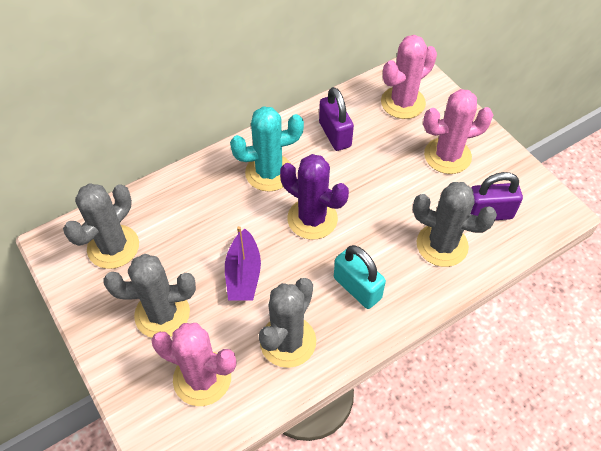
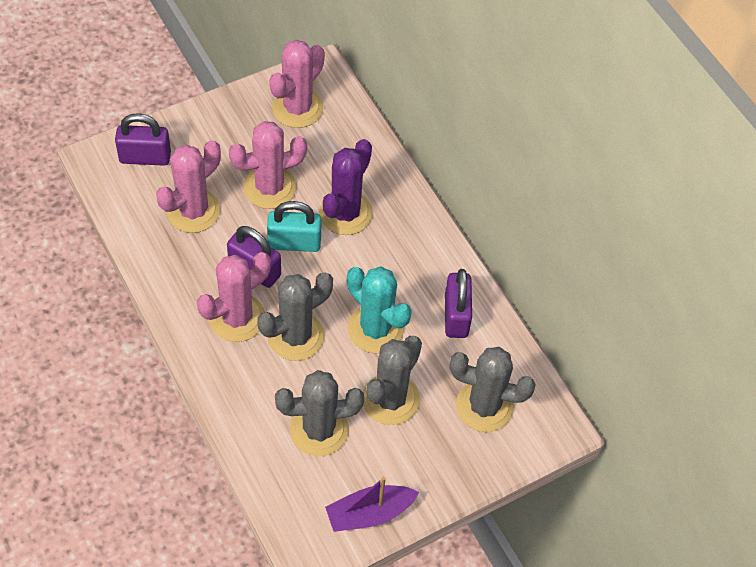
pink cactus: 3 -> 4
purple padlock: 2 -> 3

